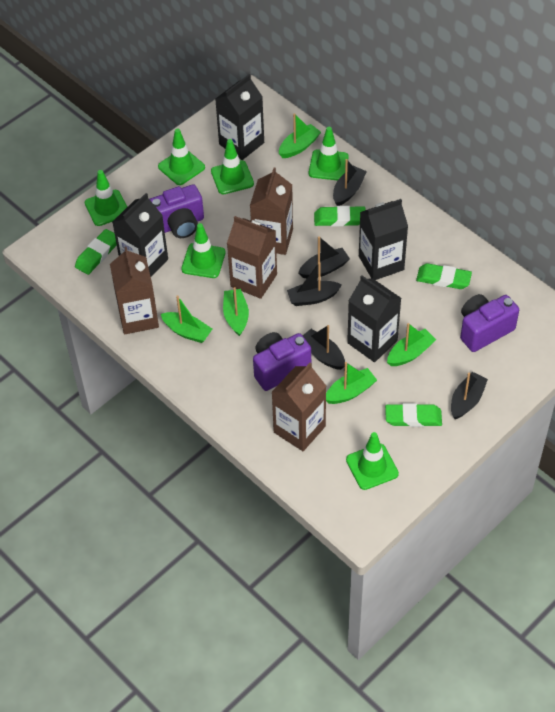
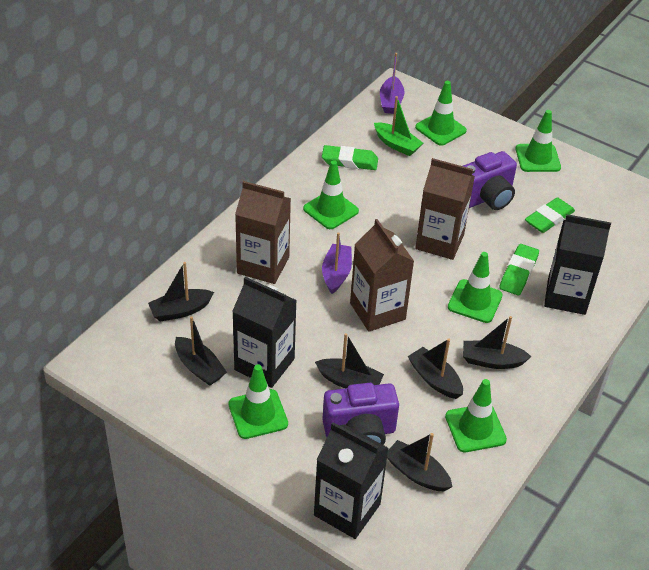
black boat: 5 -> 6
black carton: 4 -> 3
brown carton: 4 -> 3
green boat: 5 -> 1
green eraser: 4 -> 3
purple boat: 0 -> 2
purple camera: 3 -> 2

